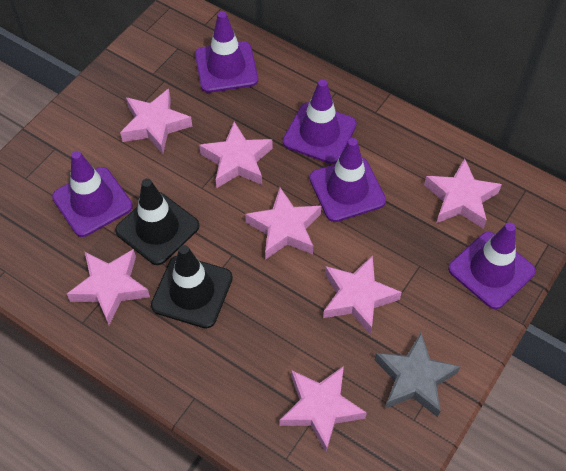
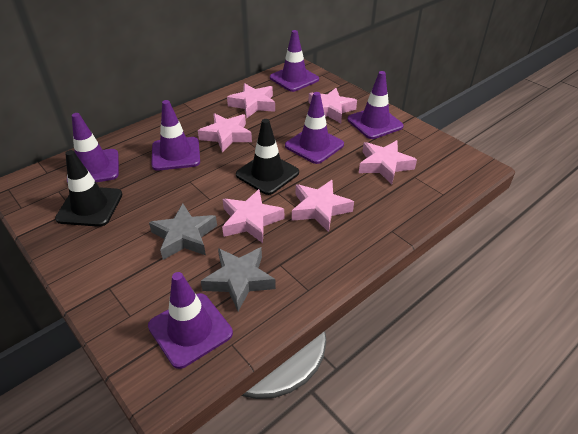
grey star: 1 -> 2
pink star: 7 -> 6
purple traffic cone: 5 -> 6

